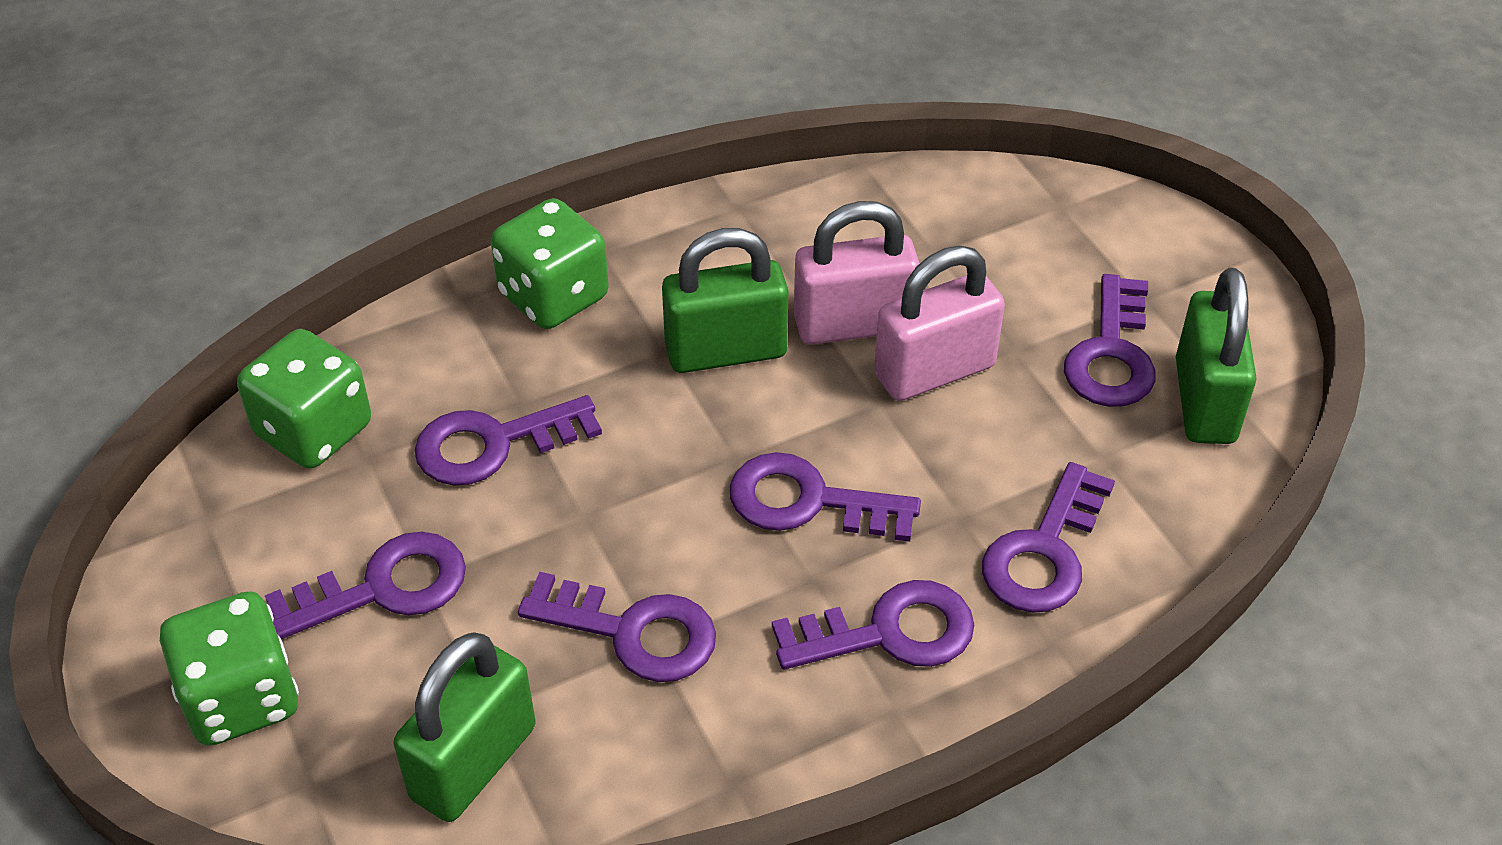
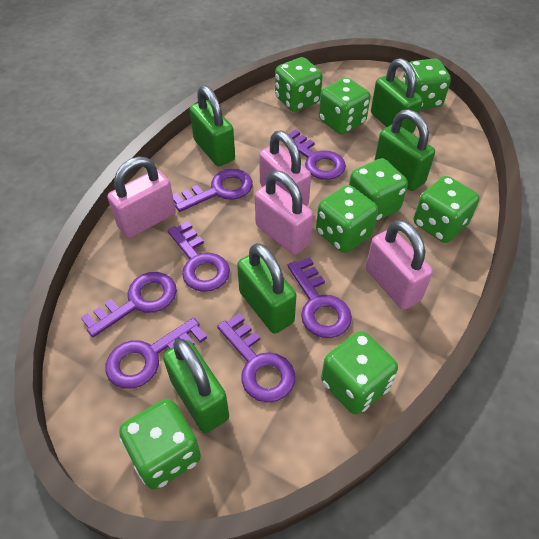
green dice: 3 -> 8
green padlock: 3 -> 5
pink padlock: 2 -> 4

